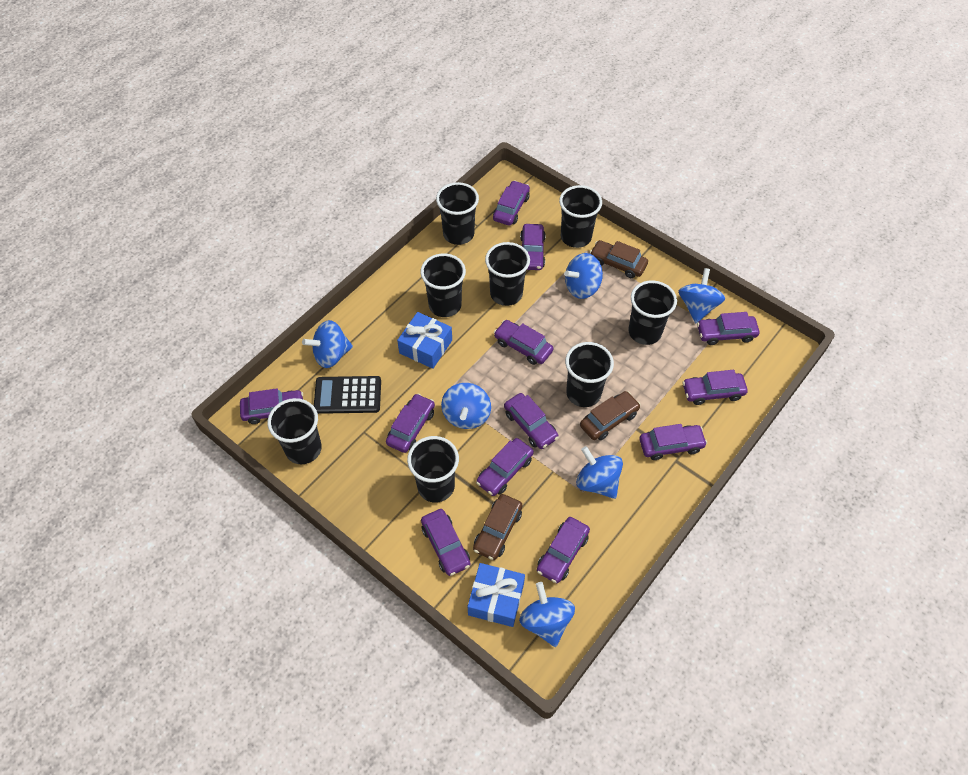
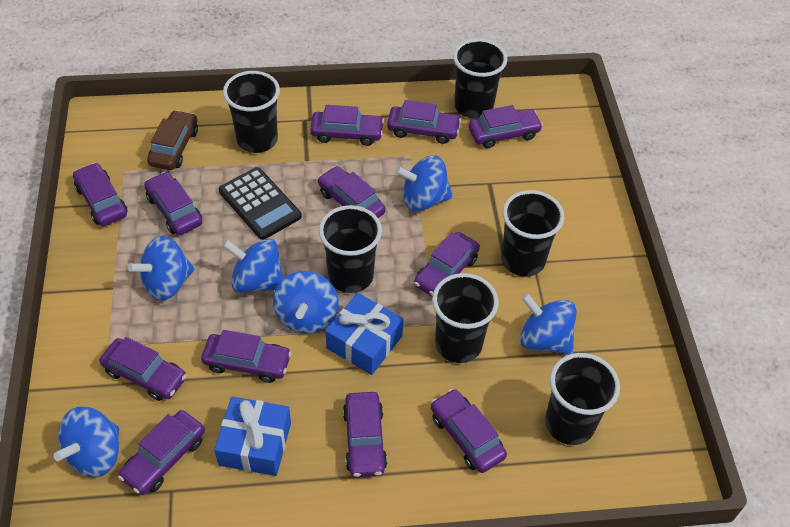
black cup: 8 -> 6
brown car: 3 -> 1

